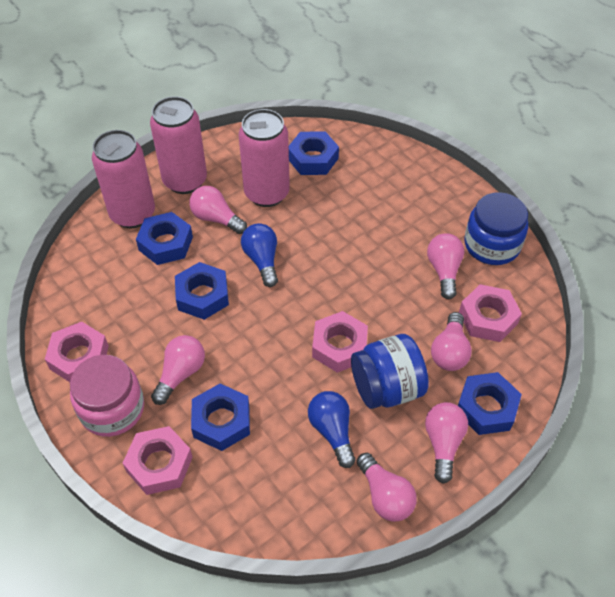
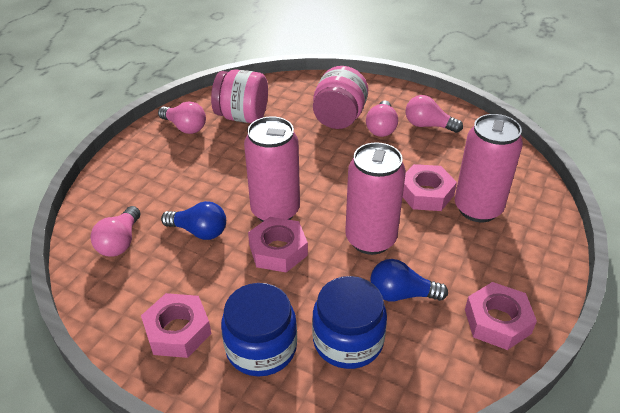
blue nut: 5 -> 0
pink jar: 1 -> 2
pink light bulb: 6 -> 4

